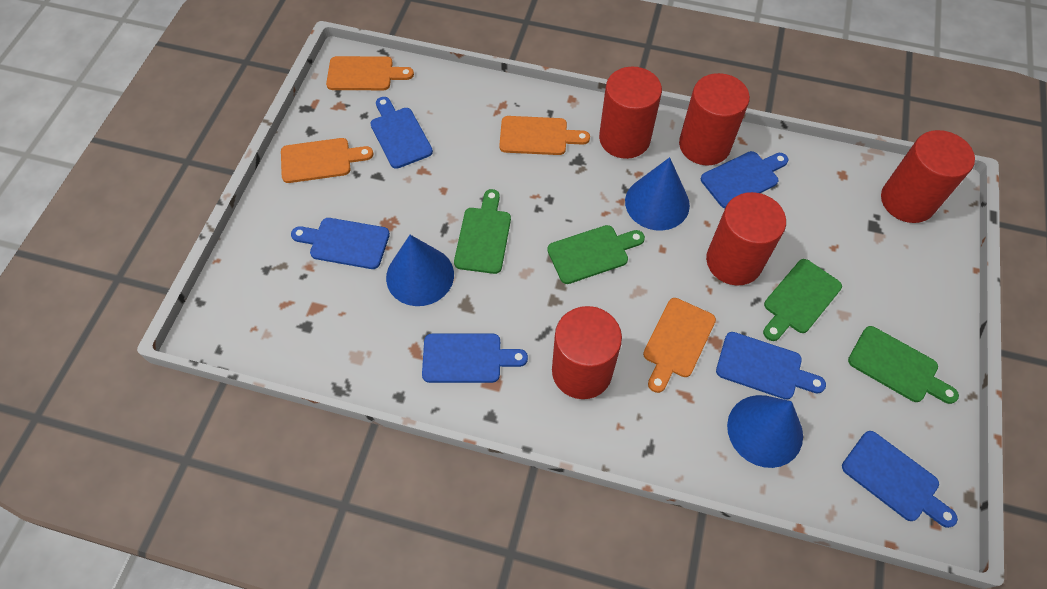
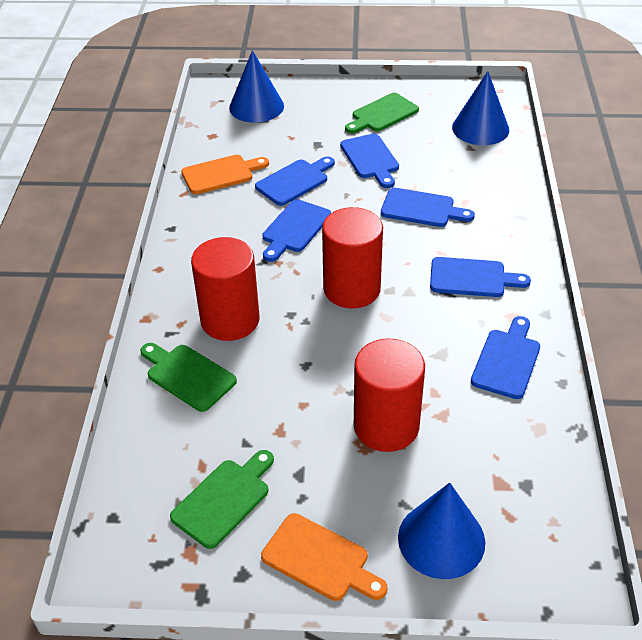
green cutting board: 4 -> 3
orange cutting board: 4 -> 2
red cylinder: 5 -> 3

